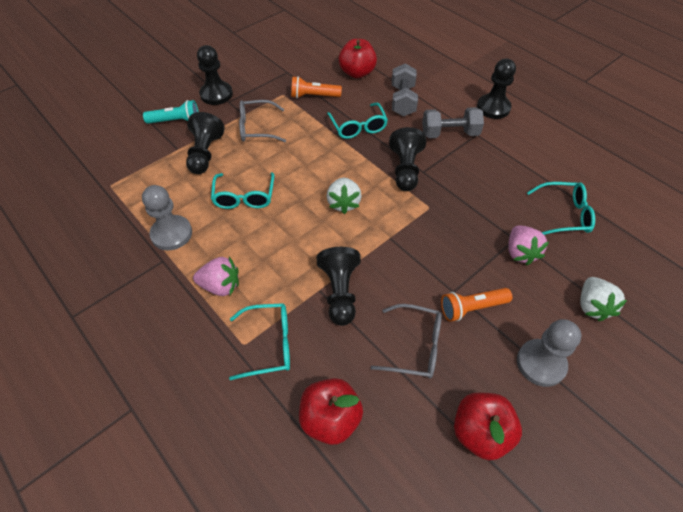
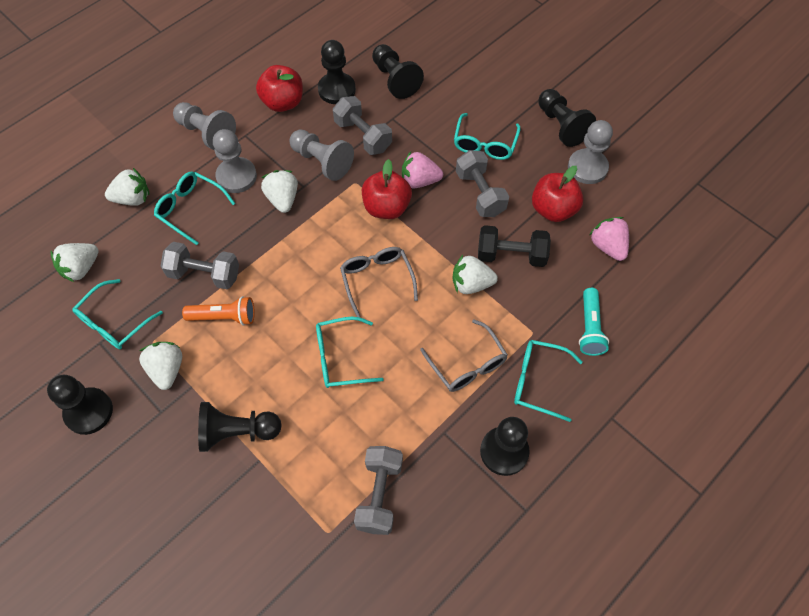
black dumbbell: 0 -> 1
black pawn: 5 -> 6
grey dumbbell: 2 -> 4
grey pawn: 2 -> 4
orange flashlight: 2 -> 1
turquoise glasses: 4 -> 5
white strawberry: 2 -> 5

